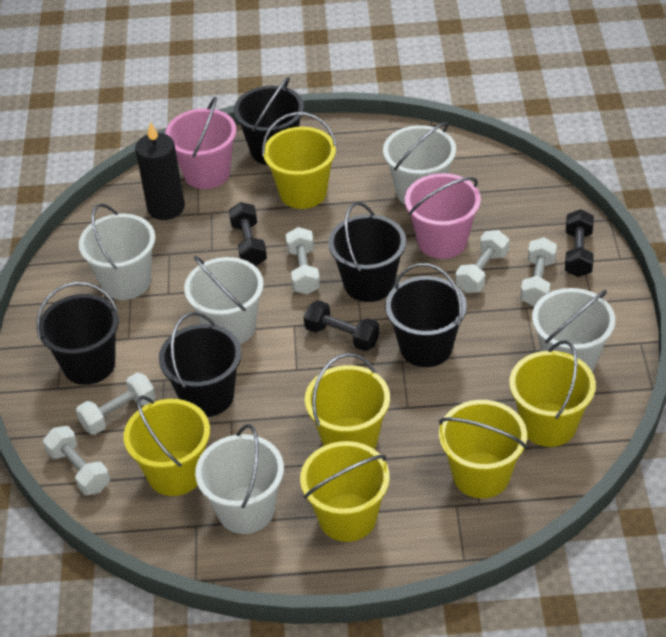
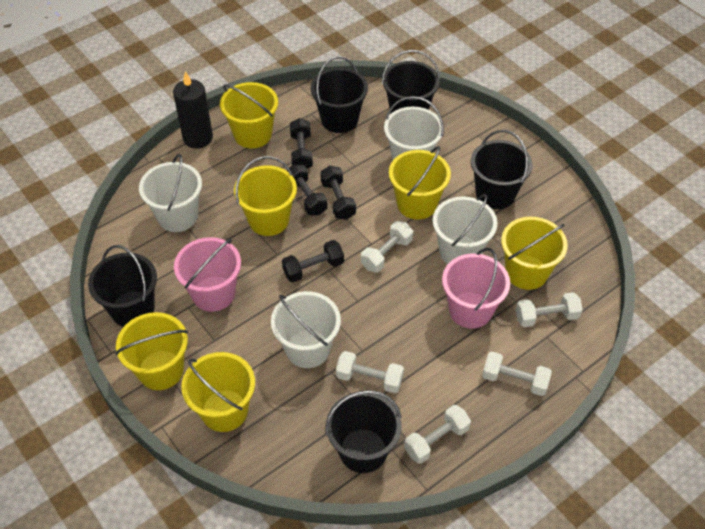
black dumbbell: 3 -> 4
white bucket: 5 -> 4

